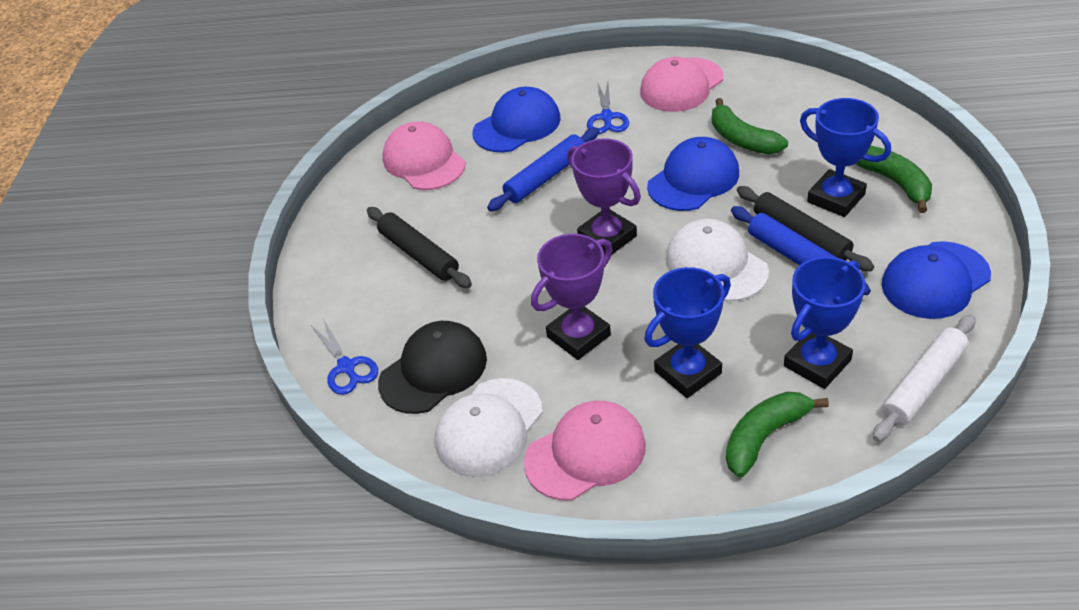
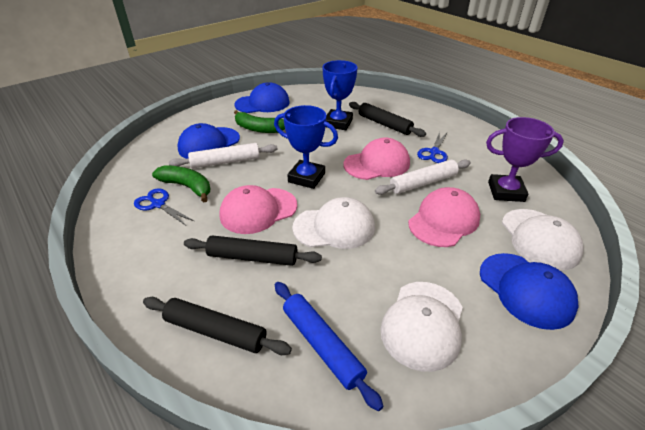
black cap: 1 -> 0
black rolling pin: 2 -> 3
blue rolling pin: 2 -> 1
blue trophy: 3 -> 2
green banana: 3 -> 2
purple trophy: 2 -> 1
white cap: 2 -> 3
white rolling pin: 1 -> 2

